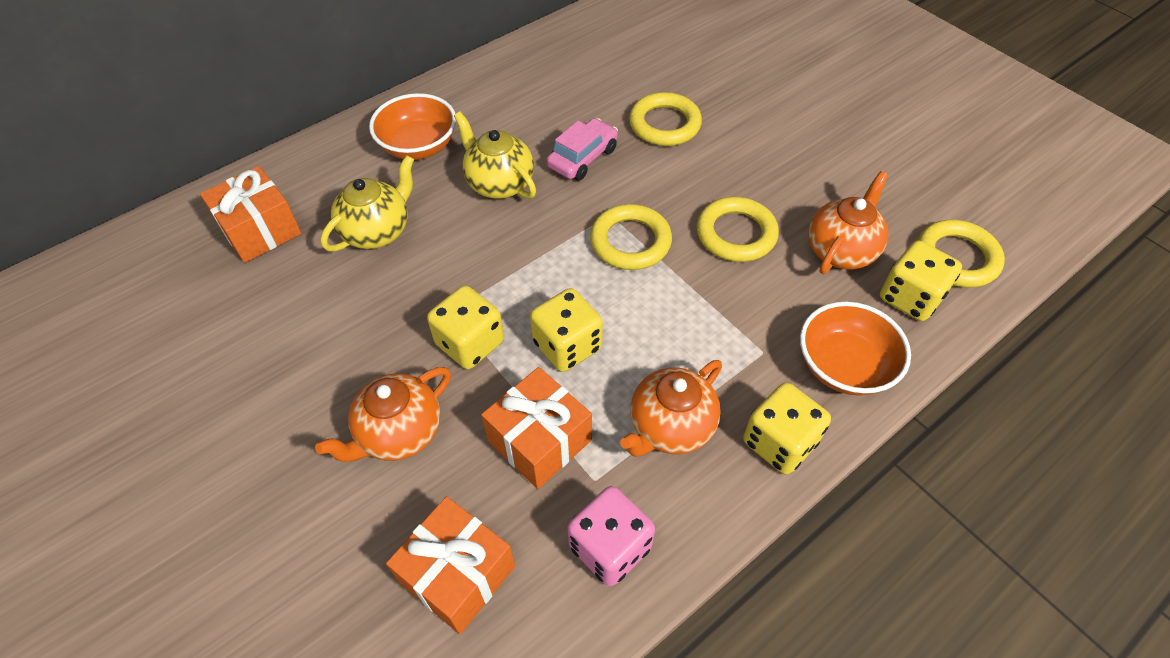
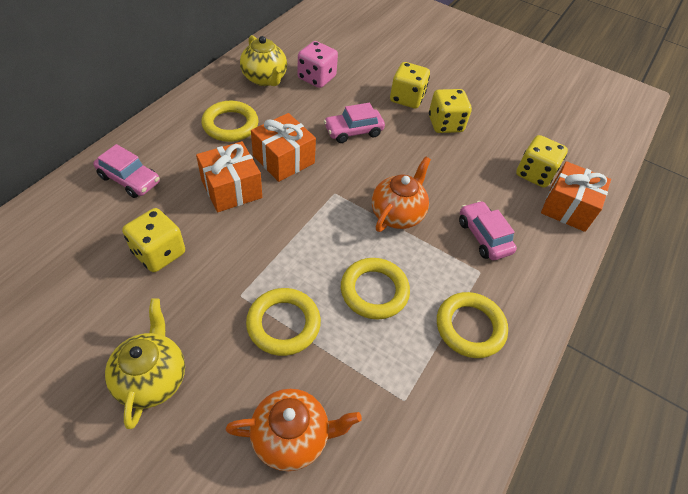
orange bowl: 2 -> 0
orange teapot: 3 -> 2
pink car: 1 -> 3

